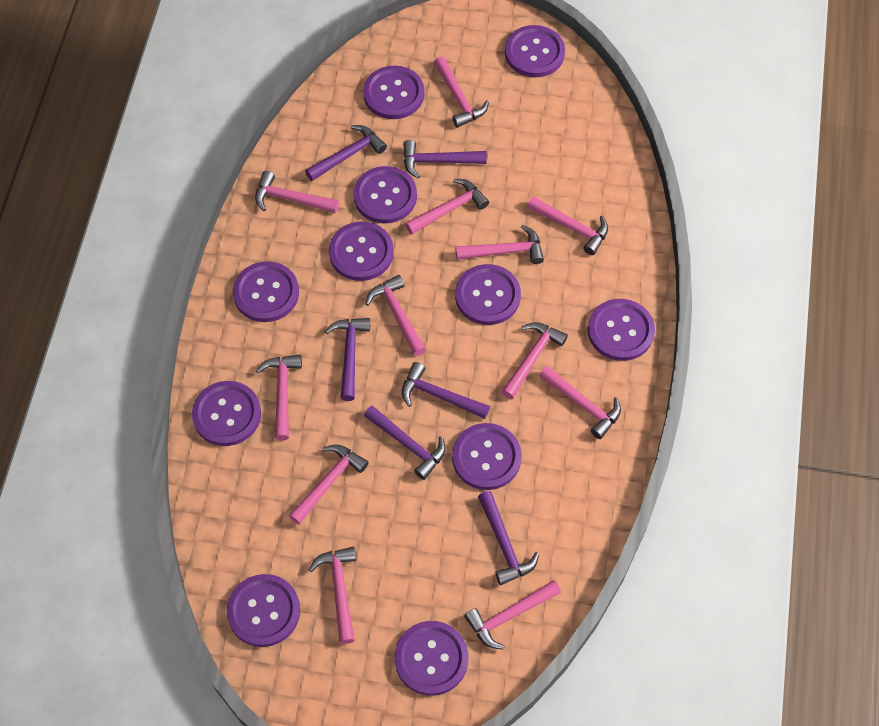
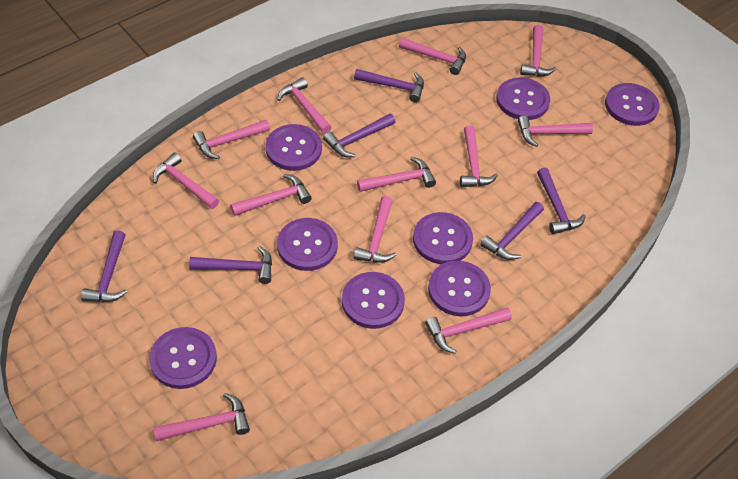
purple button: 11 -> 8

